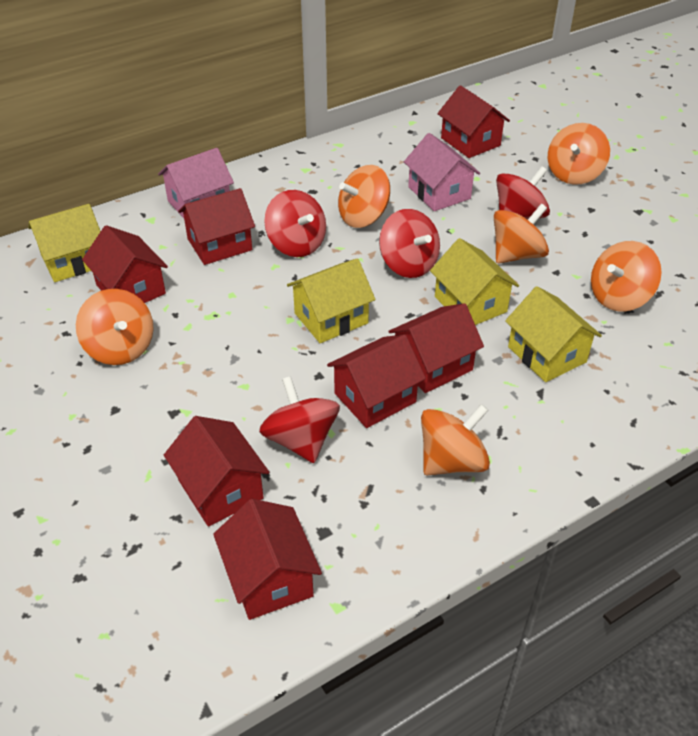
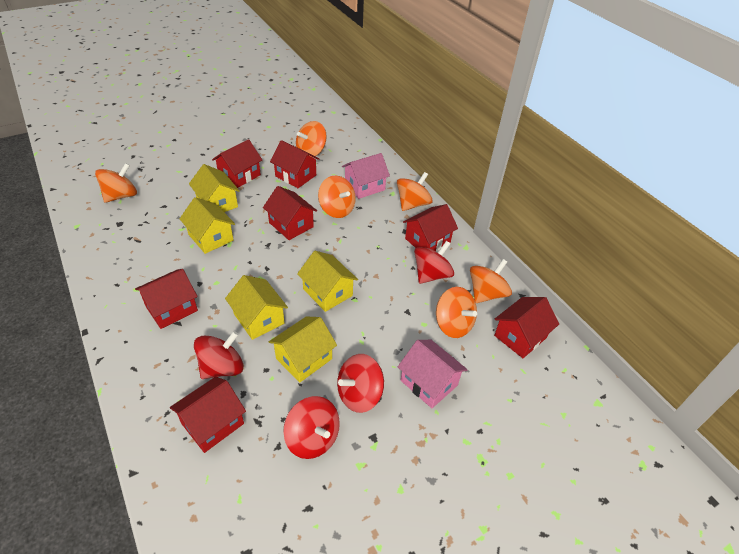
yellow house: 4 -> 5

